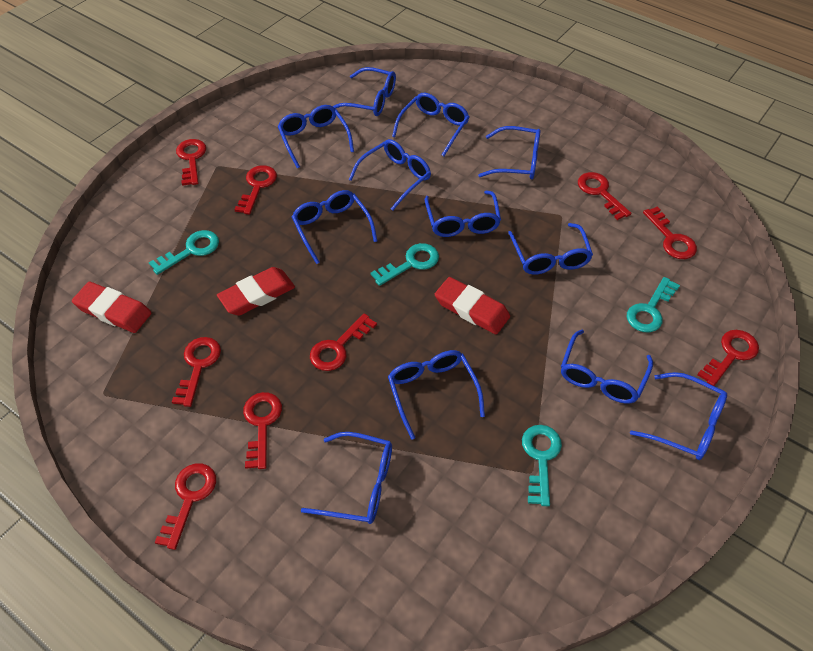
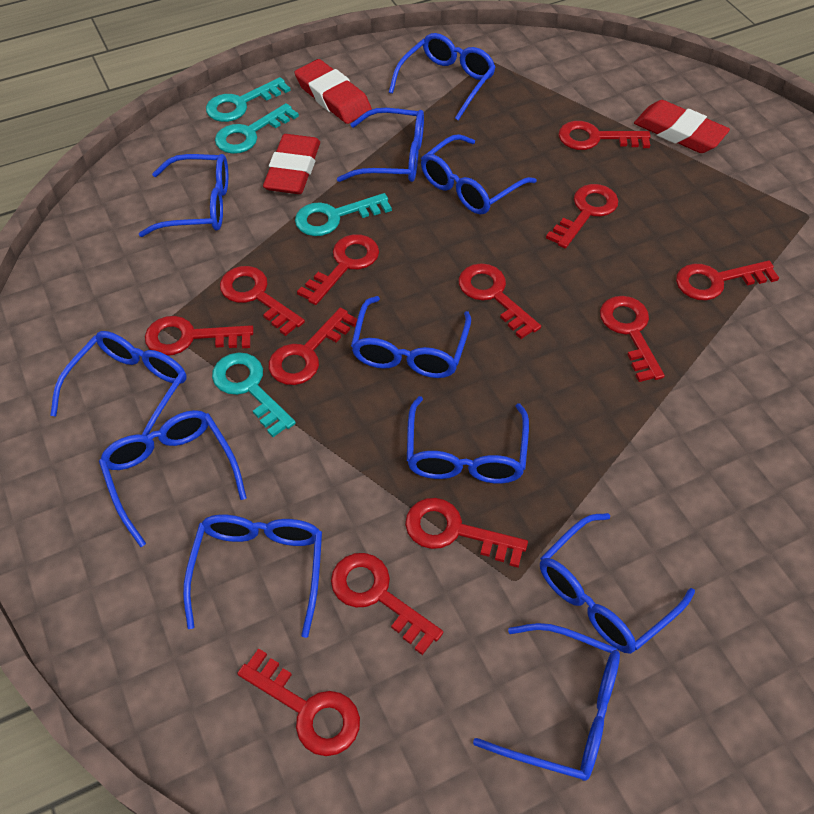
blue glasses: 12 -> 11
red key: 9 -> 12

